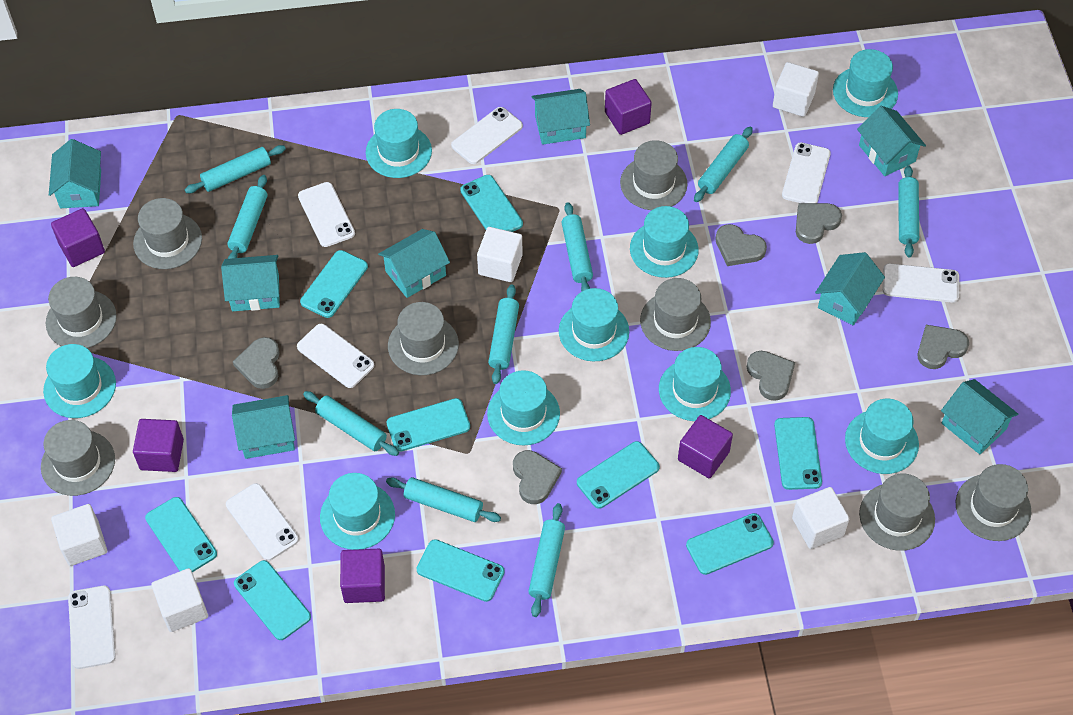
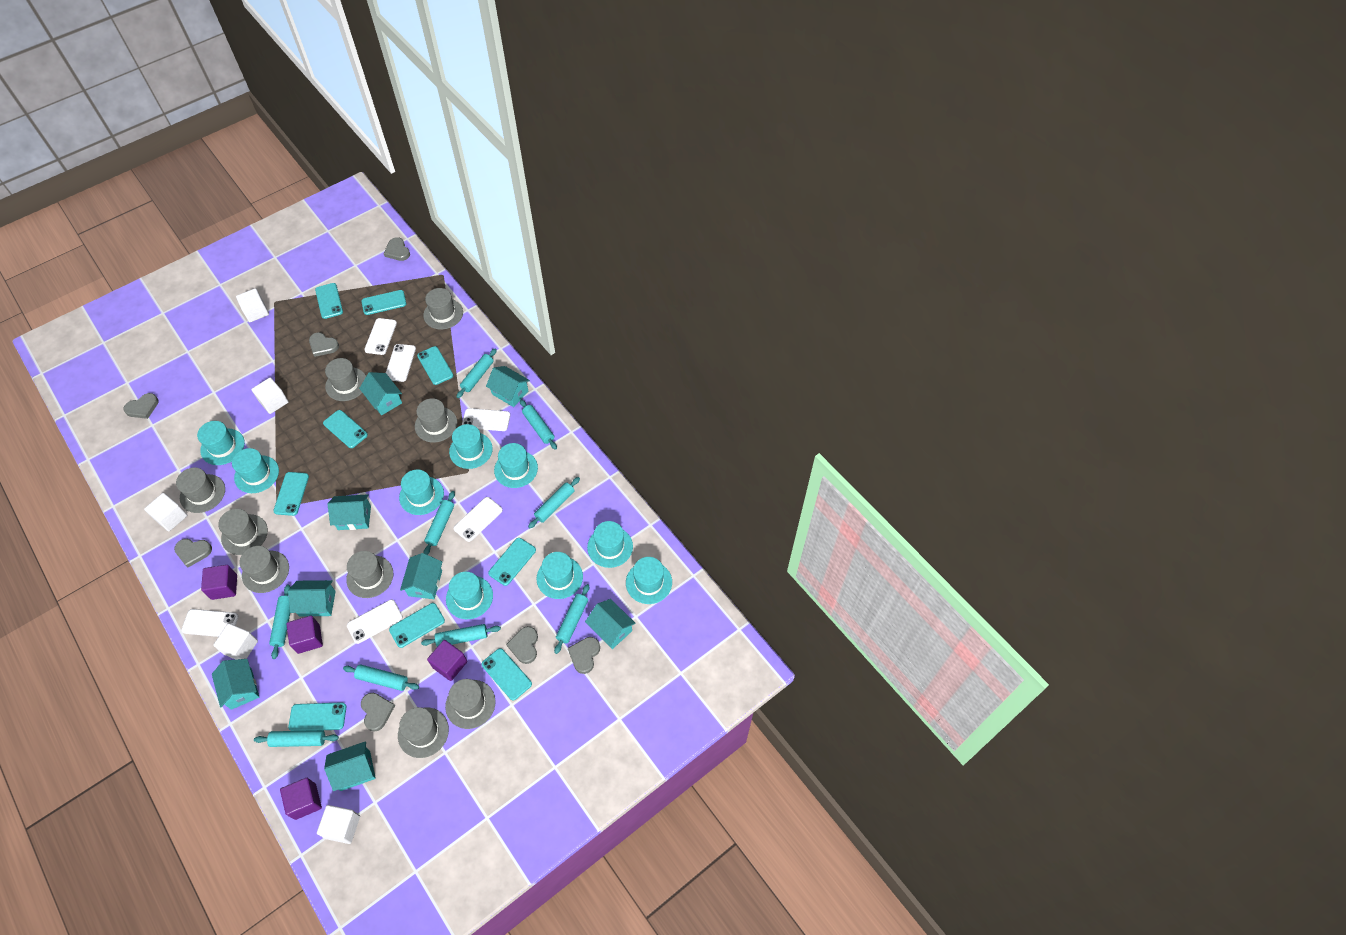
grey hat: 8 -> 9
grey heart: 6 -> 7
purple cube: 5 -> 4
white phone: 7 -> 6

